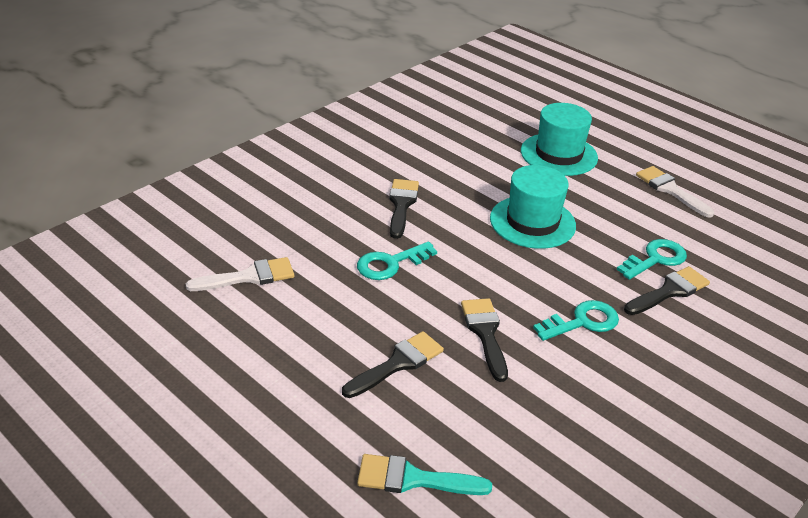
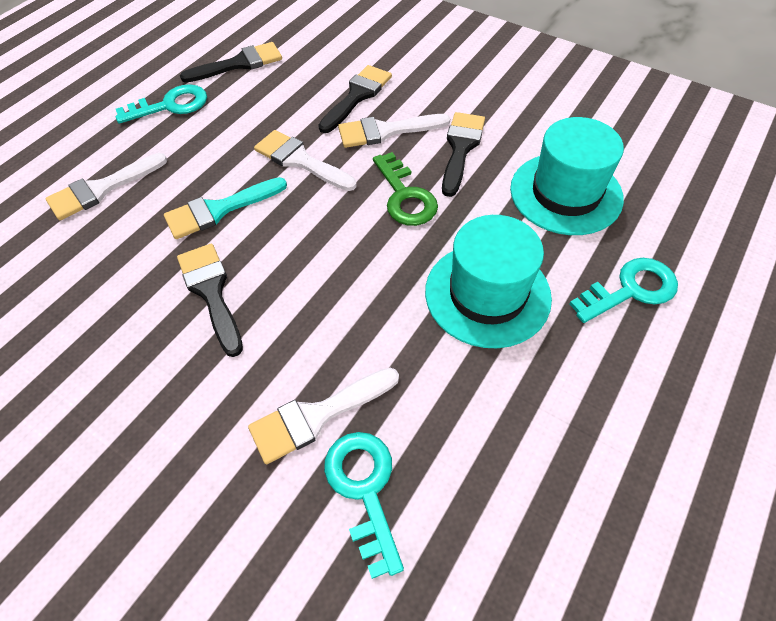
green key: 0 -> 1
white brush: 2 -> 4

